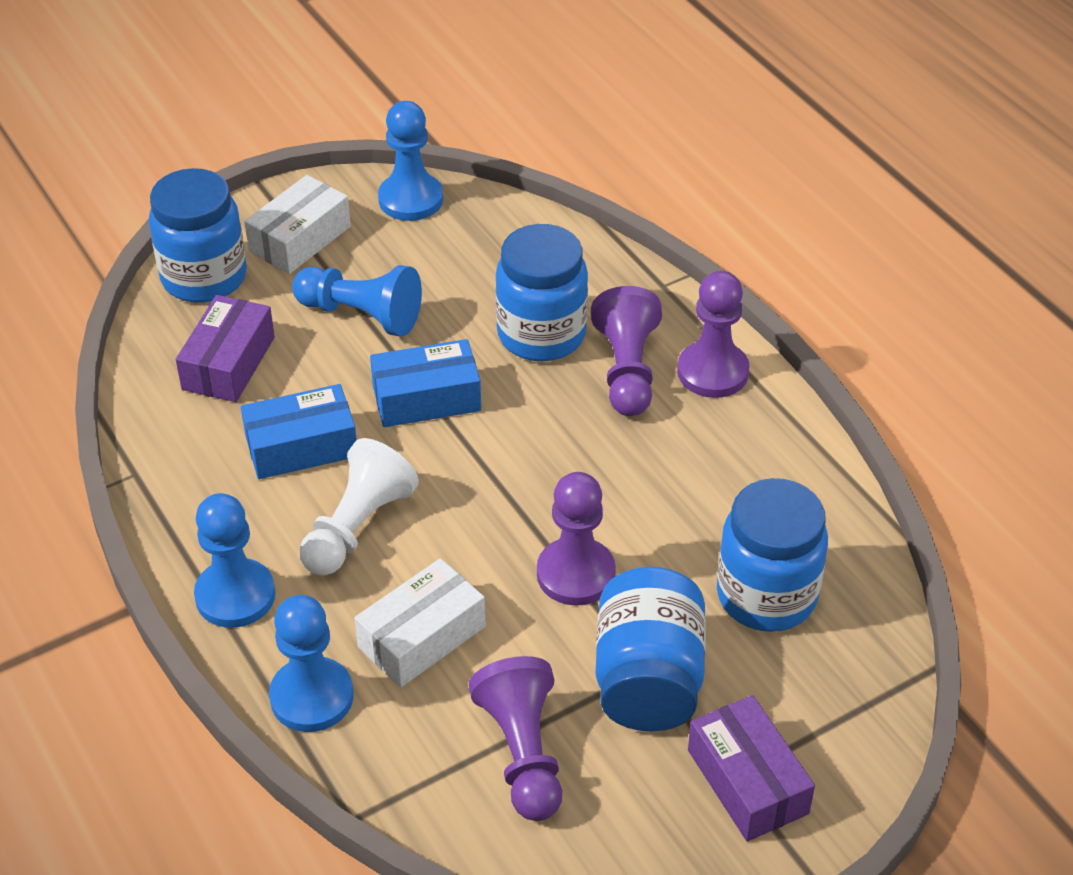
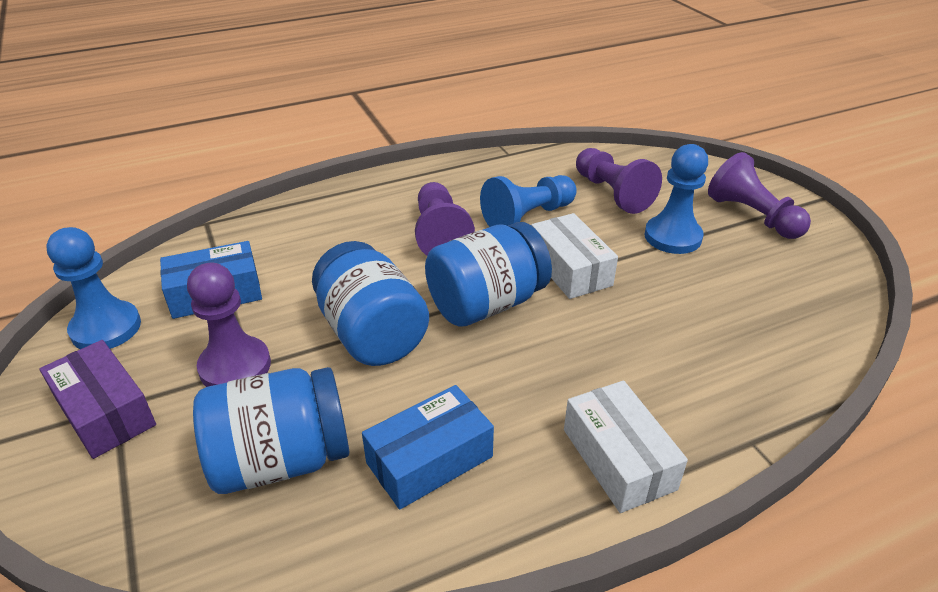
blue jar: 4 -> 3
blue pawn: 4 -> 3
purple box: 2 -> 1
white pawn: 1 -> 0

